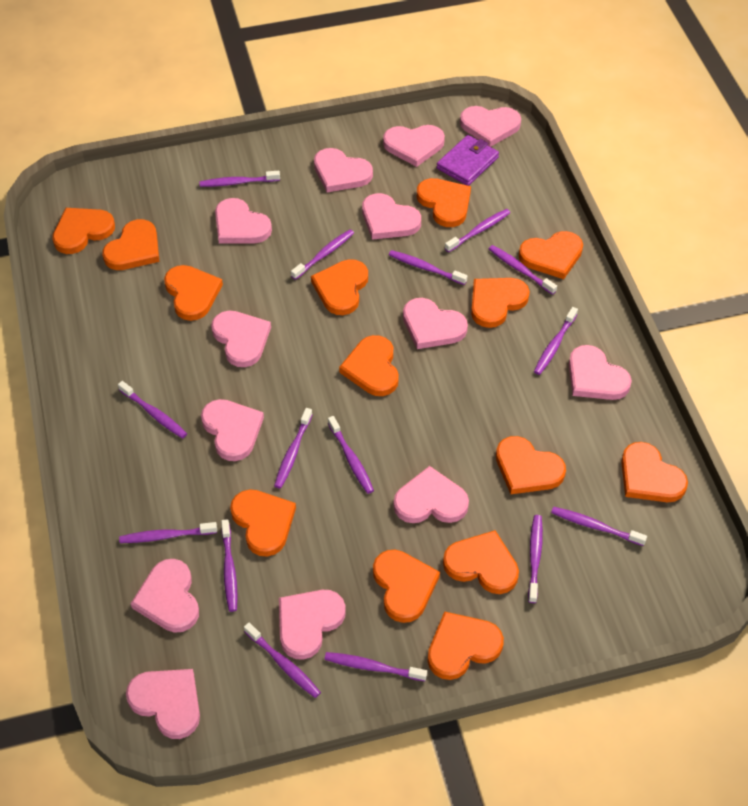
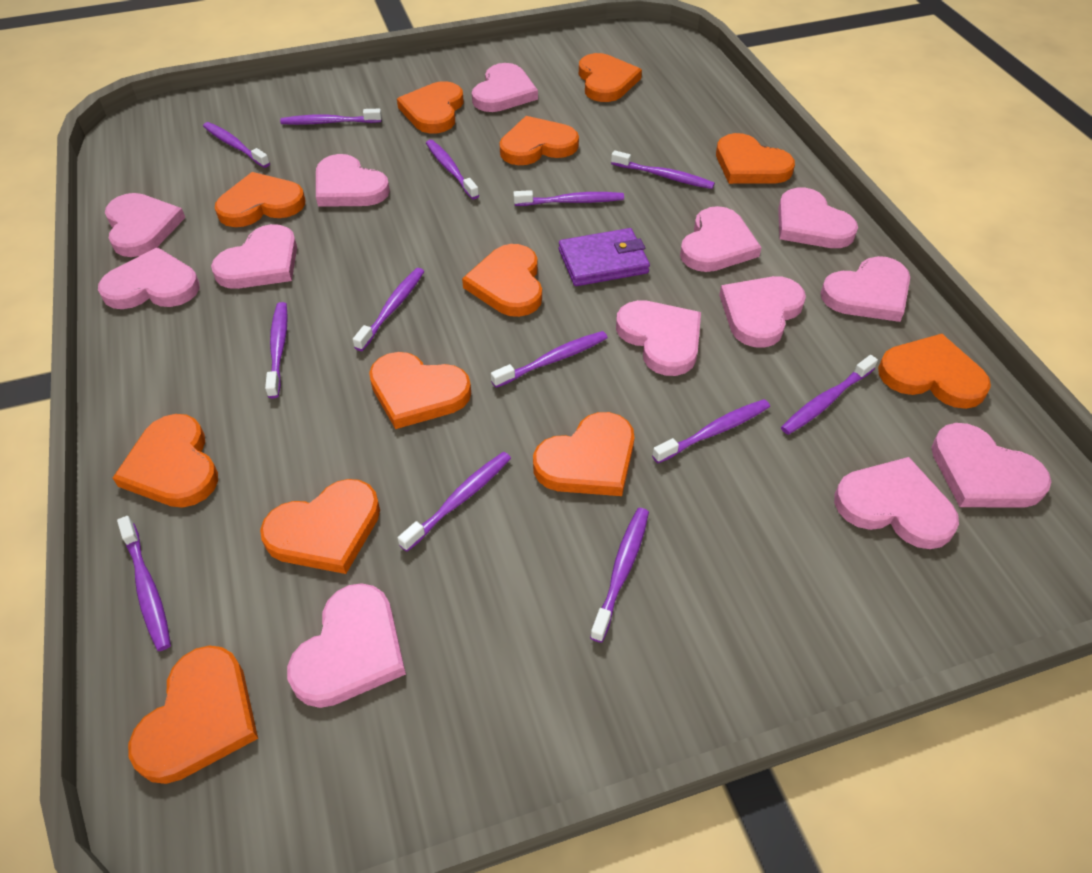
orange heart: 14 -> 12
purple toothbrush: 15 -> 13

